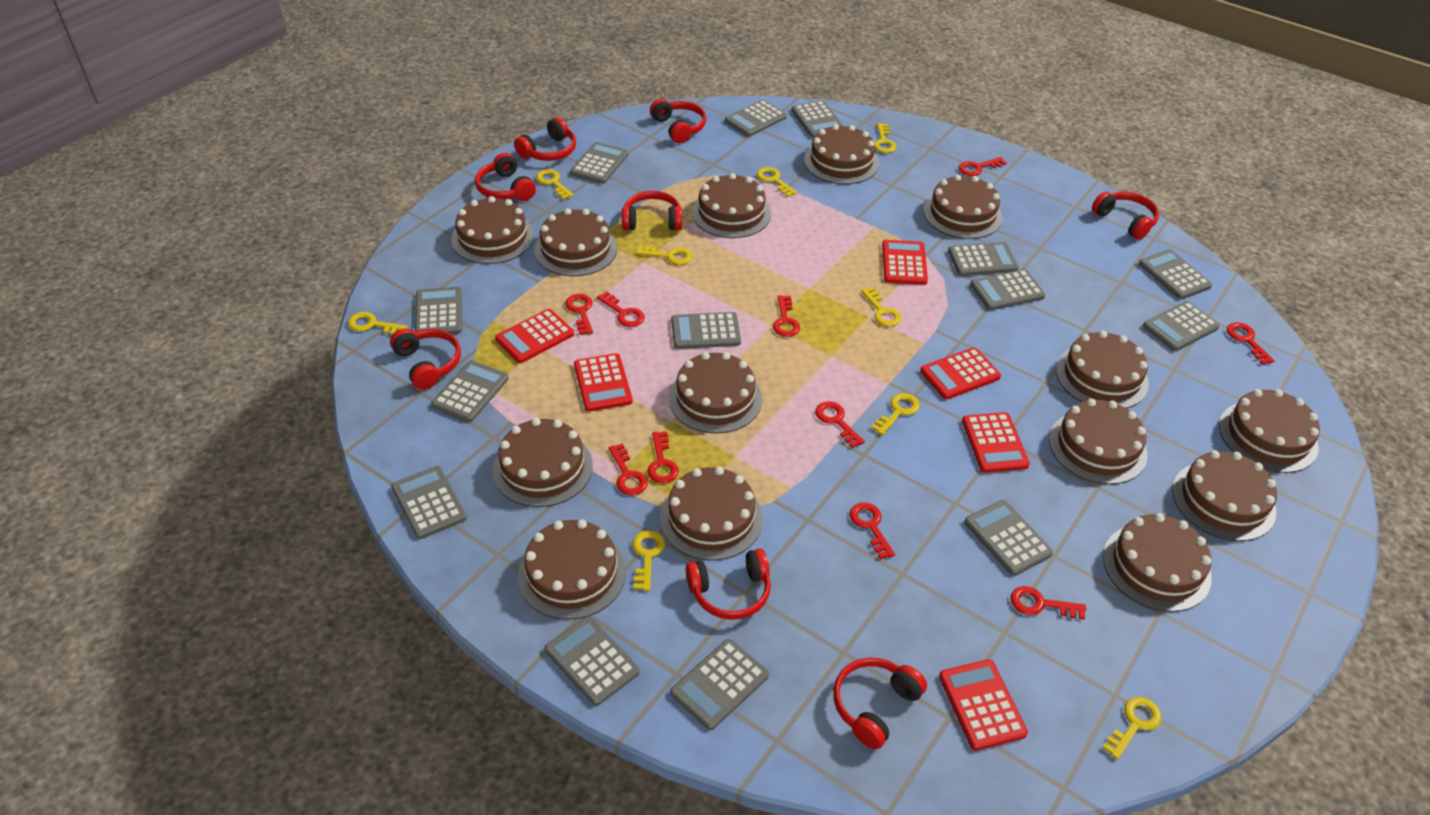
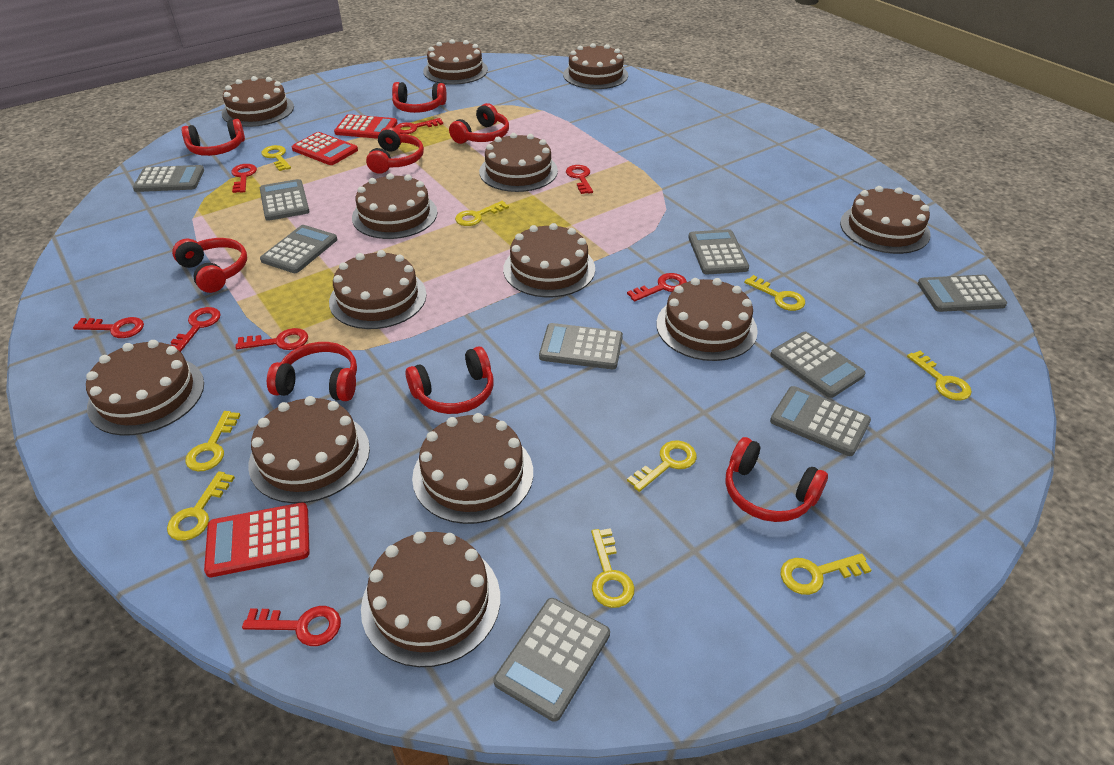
brown cake: 14 -> 13
grey calculator: 14 -> 9
red calculator: 6 -> 3
red key: 10 -> 8

